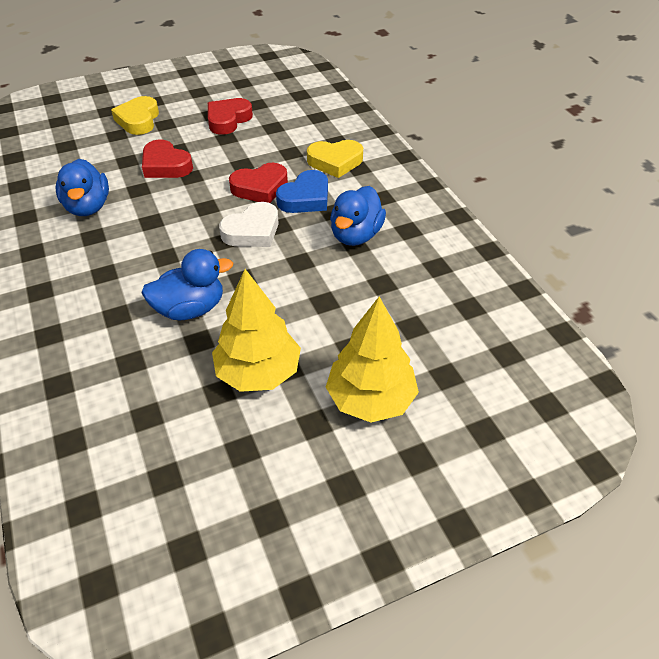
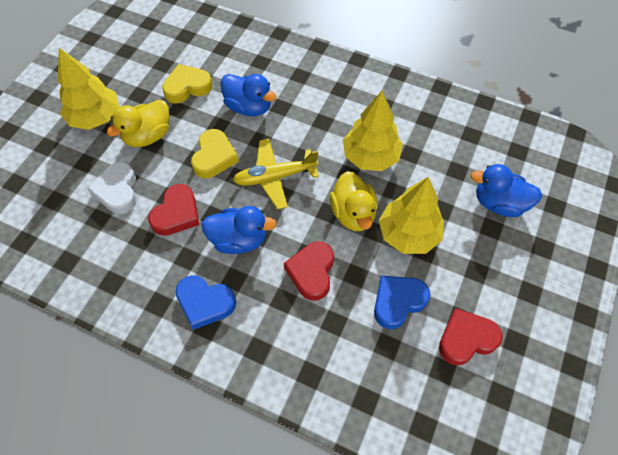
blue heart: 1 -> 2
yellow duck: 0 -> 2
yellow plane: 0 -> 1
yellow tree: 2 -> 3

